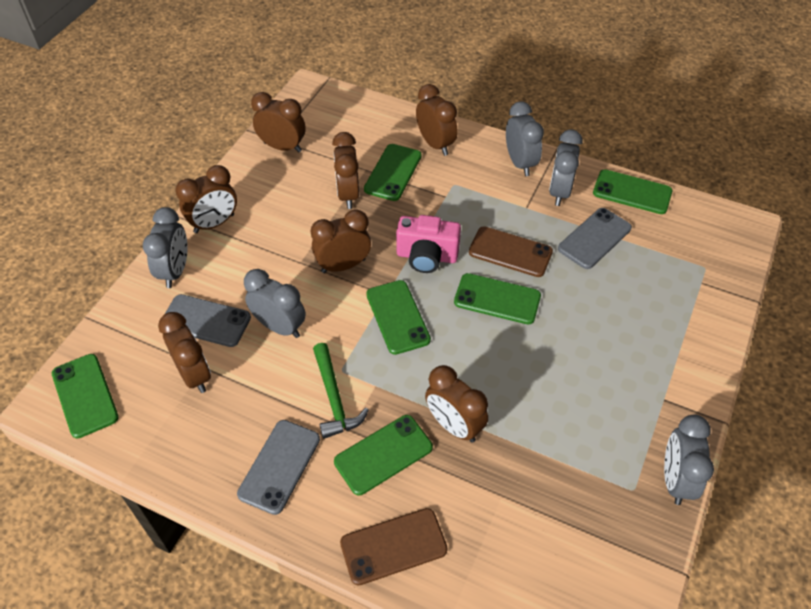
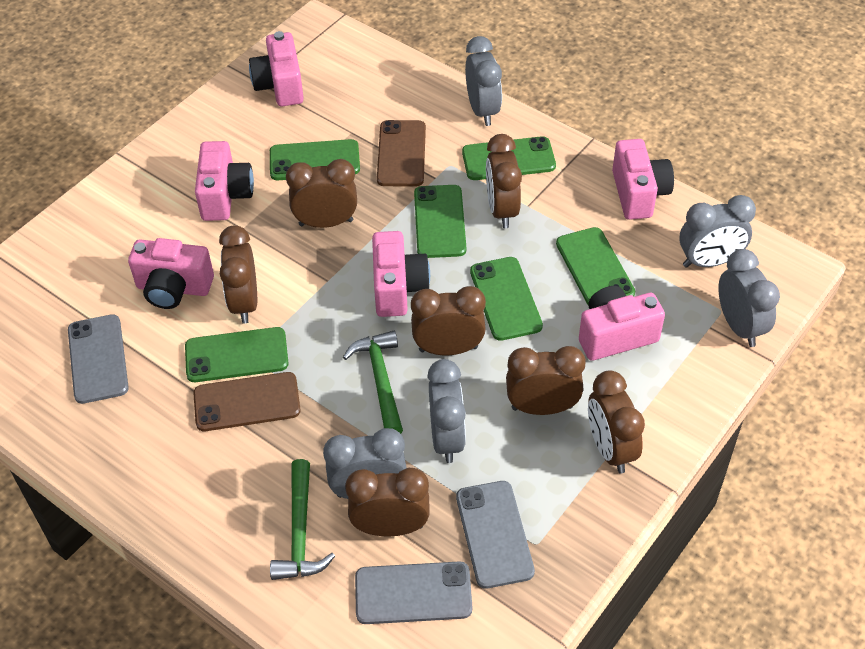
green hammer: 1 -> 2
pink camera: 1 -> 6

